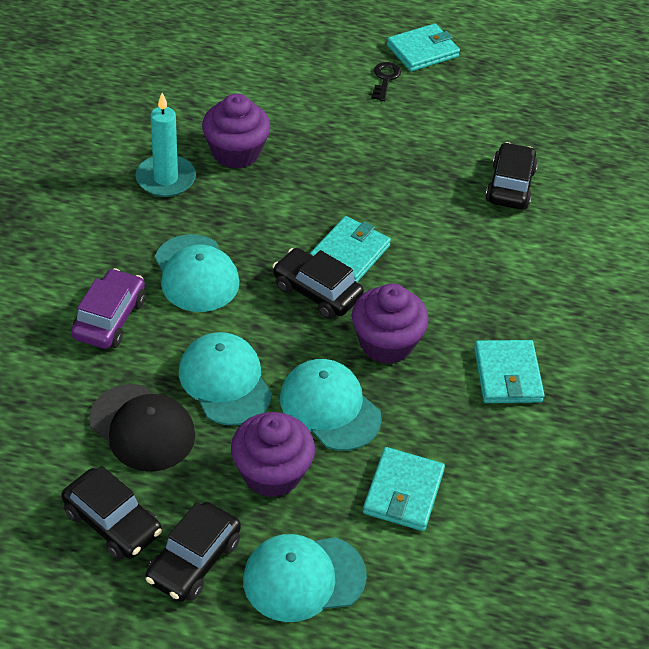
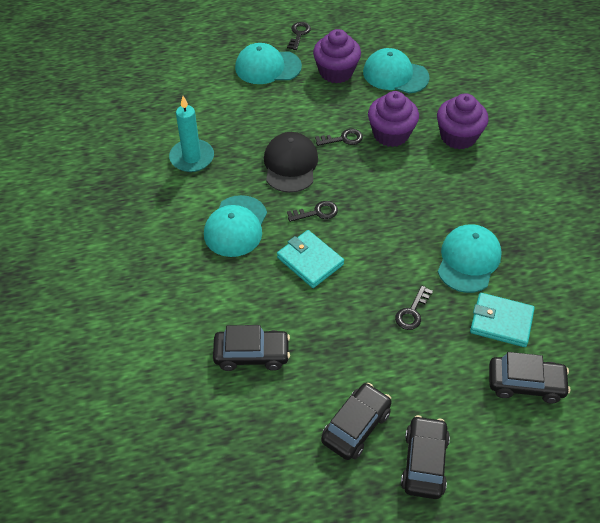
black key: 1 -> 4
purple car: 1 -> 0
turquoise wallet: 4 -> 2

